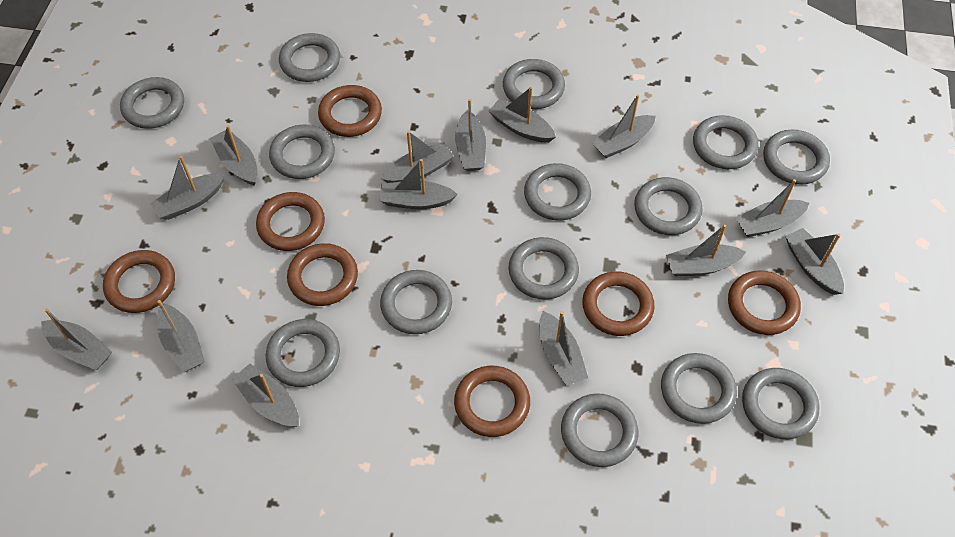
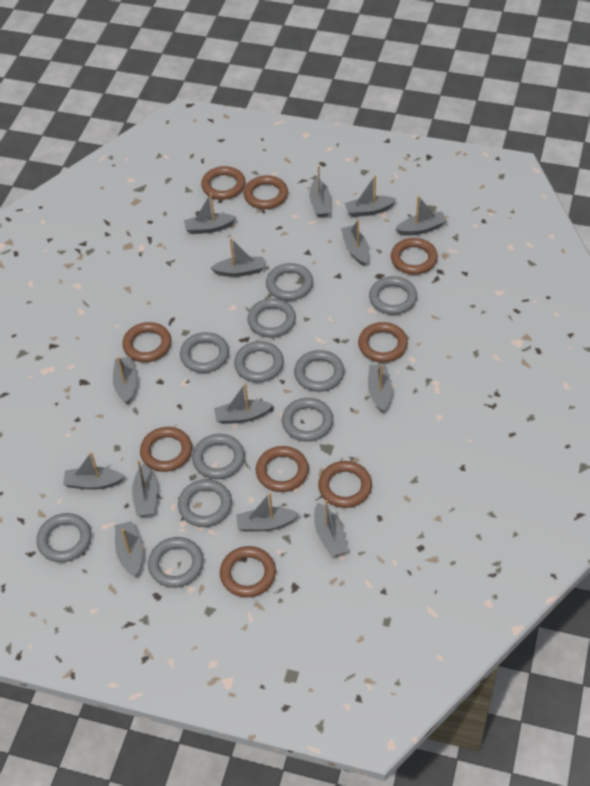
brown ring: 7 -> 9
grey ring: 14 -> 11

